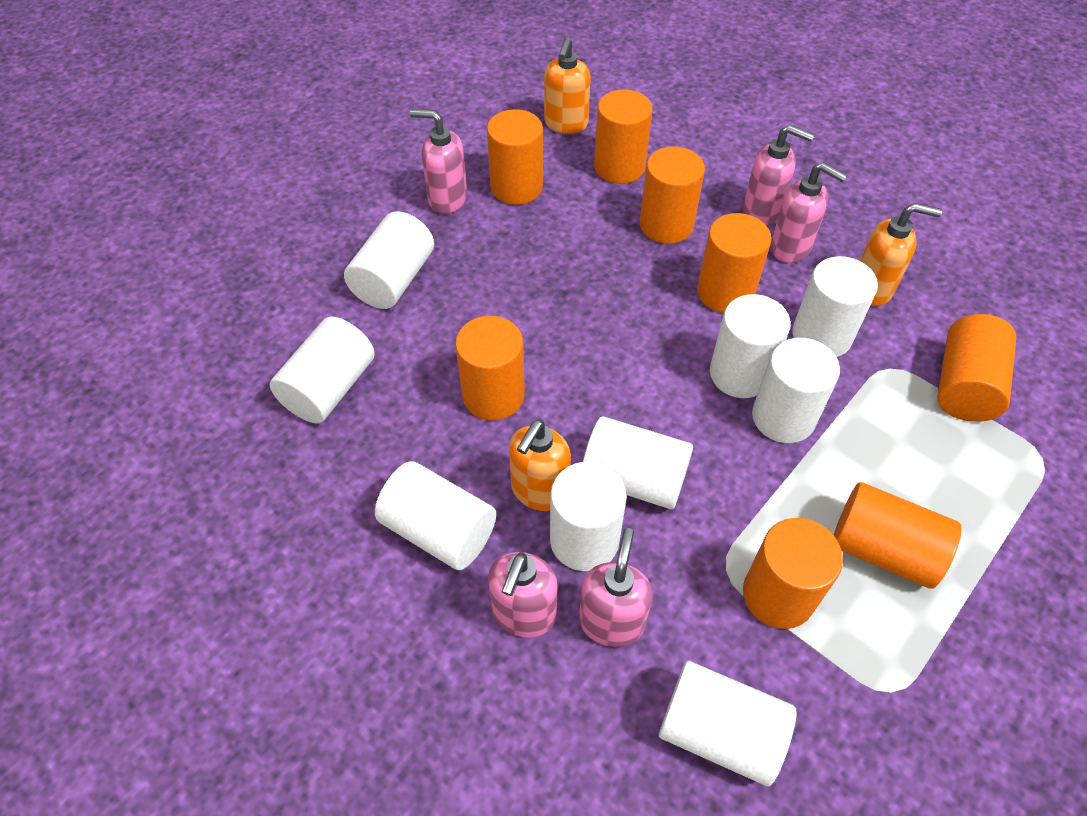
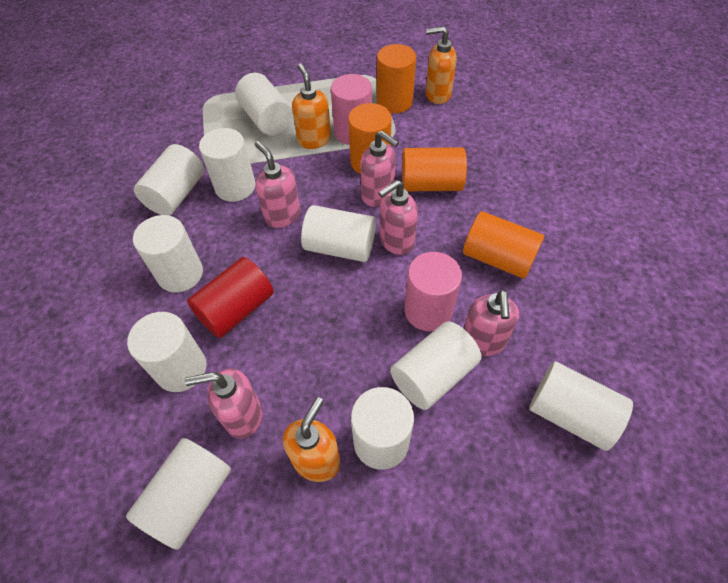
orange cylinder: 8 -> 4
pink cylinder: 0 -> 2
red cylinder: 0 -> 1
white cylinder: 9 -> 10

